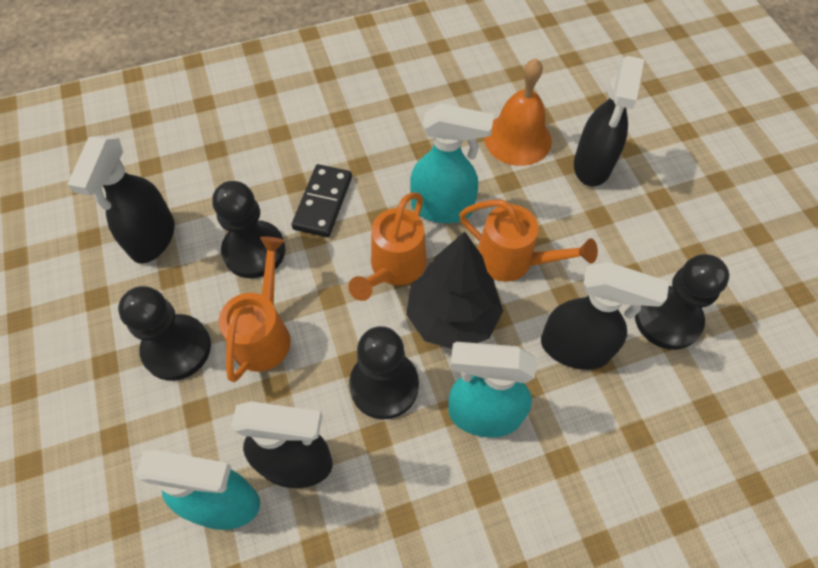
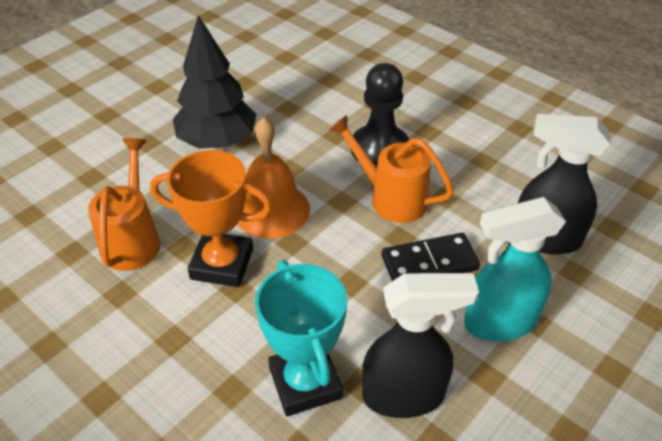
black pawn: 4 -> 1
black spray bottle: 4 -> 2
orange trophy: 0 -> 1
orange watering can: 3 -> 2
turquoise spray bottle: 3 -> 1
turquoise trophy: 0 -> 1

